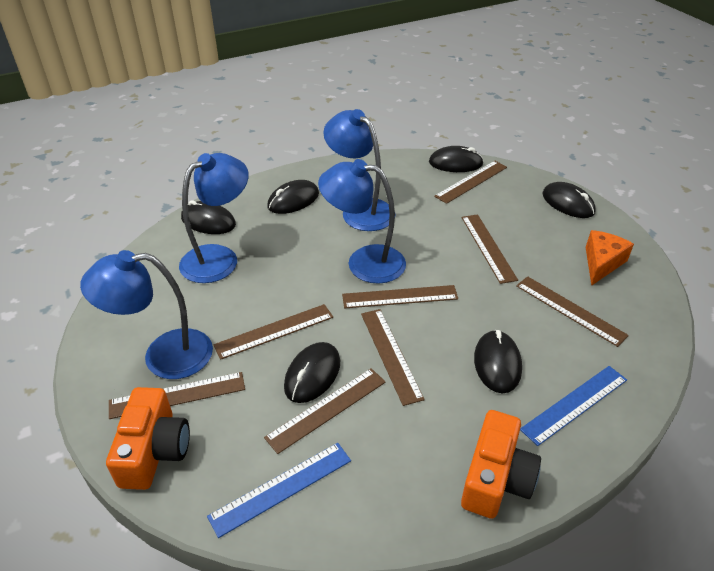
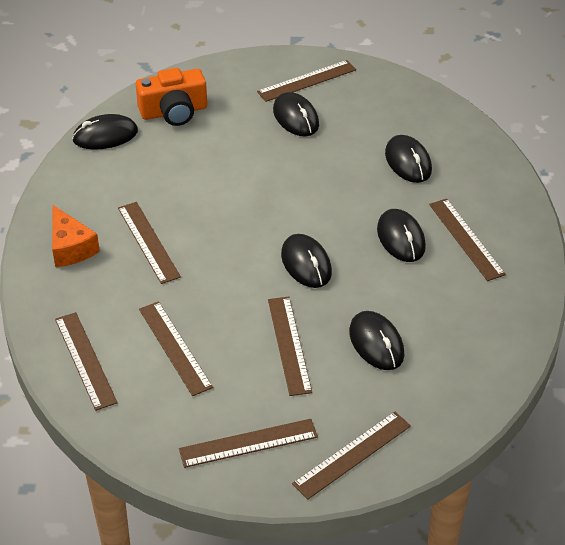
blue lamp: 4 -> 0
blue ruler: 2 -> 0
orange camera: 2 -> 1

